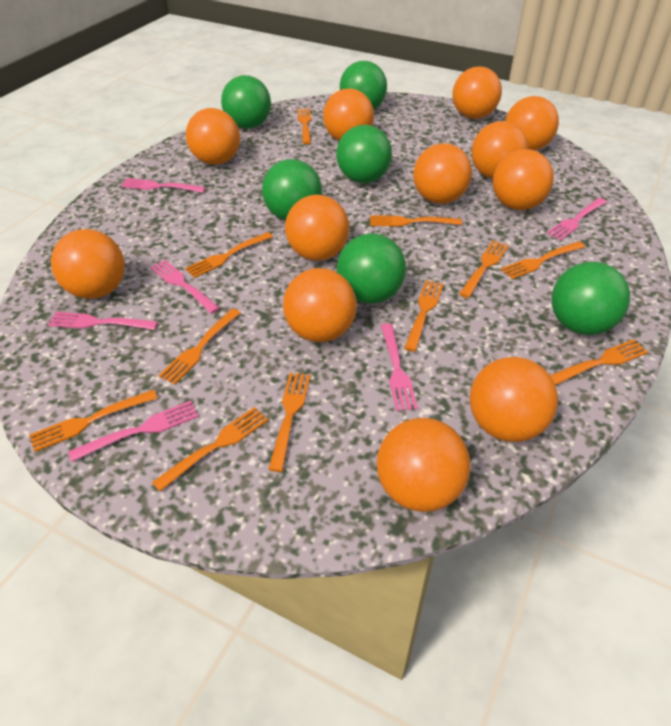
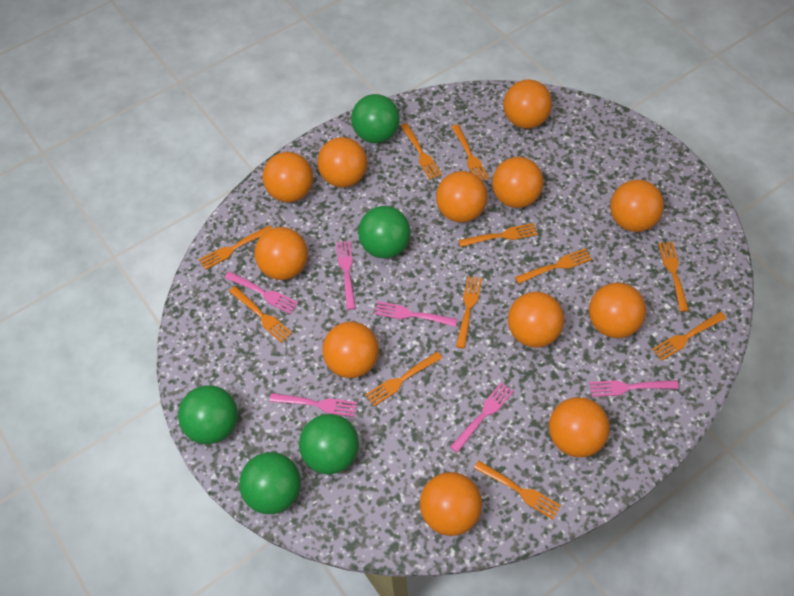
green ball: 6 -> 5

